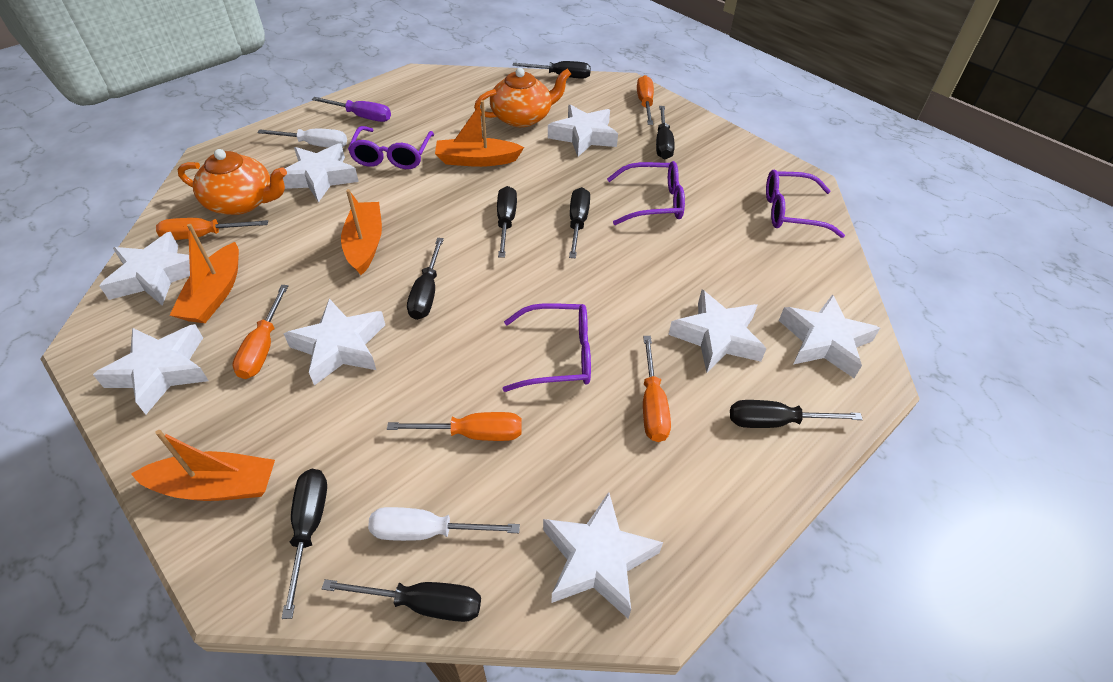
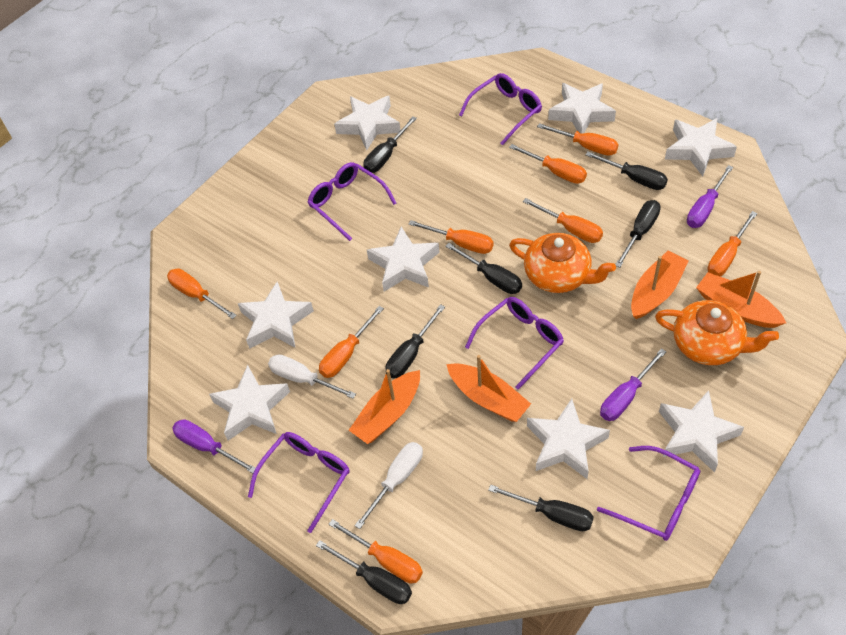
black screwdriver: 8 -> 7
orange screwdriver: 5 -> 8
purple glasses: 4 -> 5
purple screwdriver: 1 -> 3

